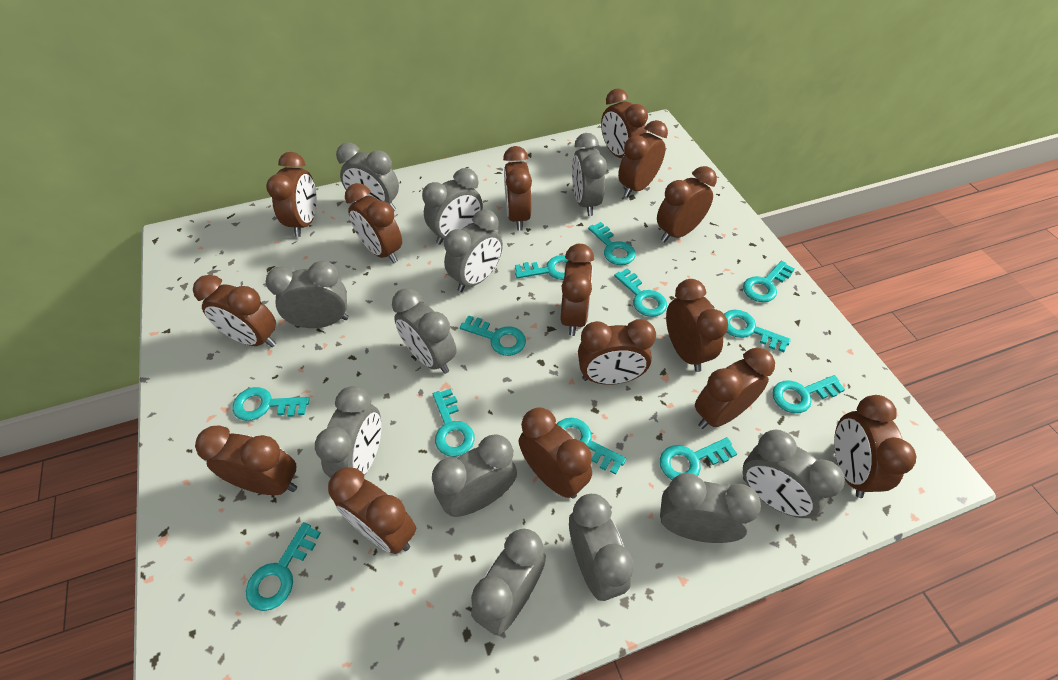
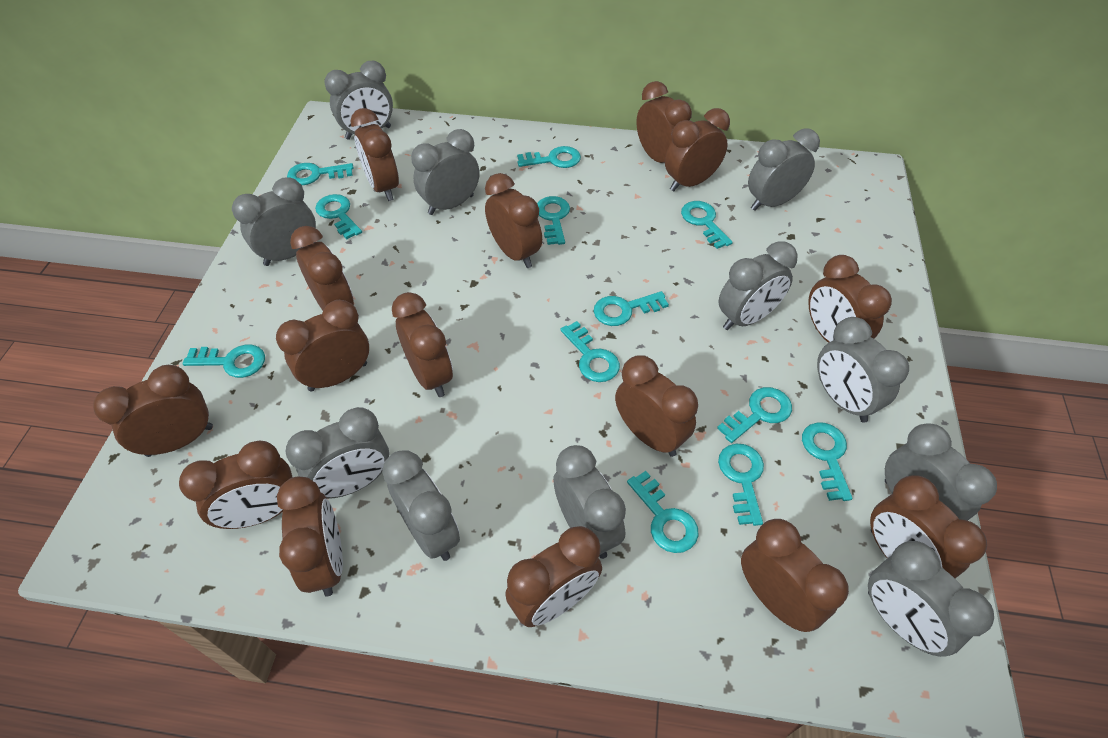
grey clock: 12 -> 11

